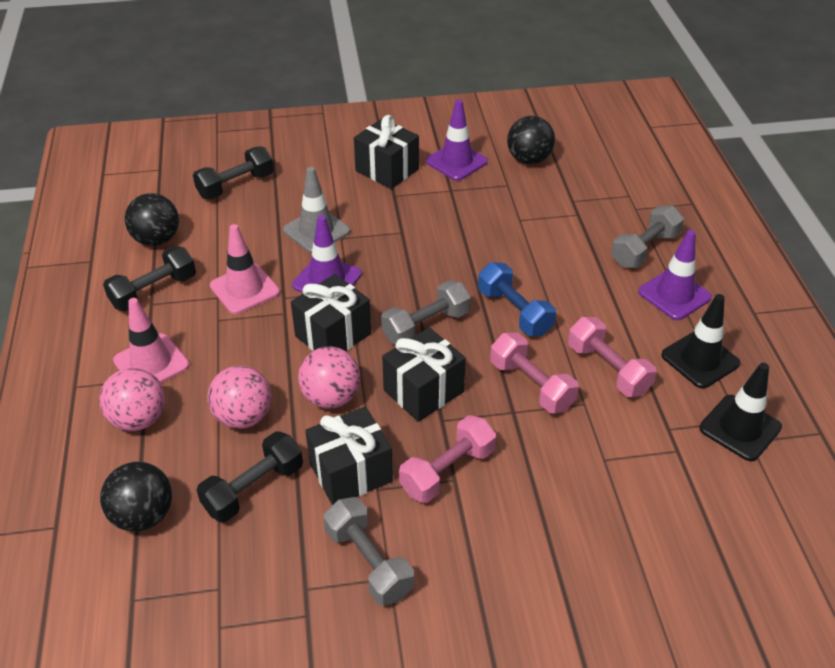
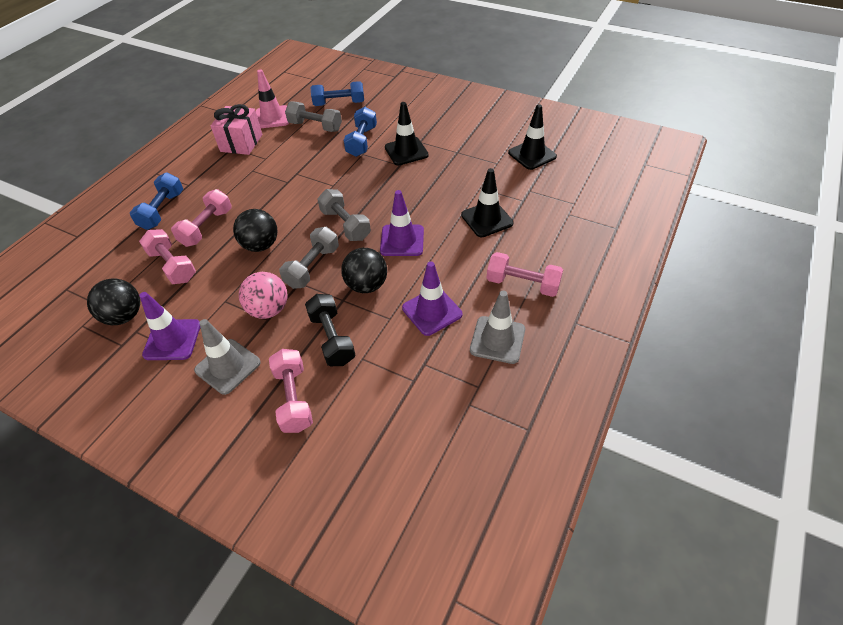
black dumbbell: 3 -> 1
black gift: 4 -> 0
black traffic cone: 2 -> 3
blue dumbbell: 1 -> 3
grey traffic cone: 1 -> 2
pink ball: 3 -> 1
pink dumbbell: 3 -> 4
pink gift: 0 -> 1
pink traffic cone: 2 -> 1

